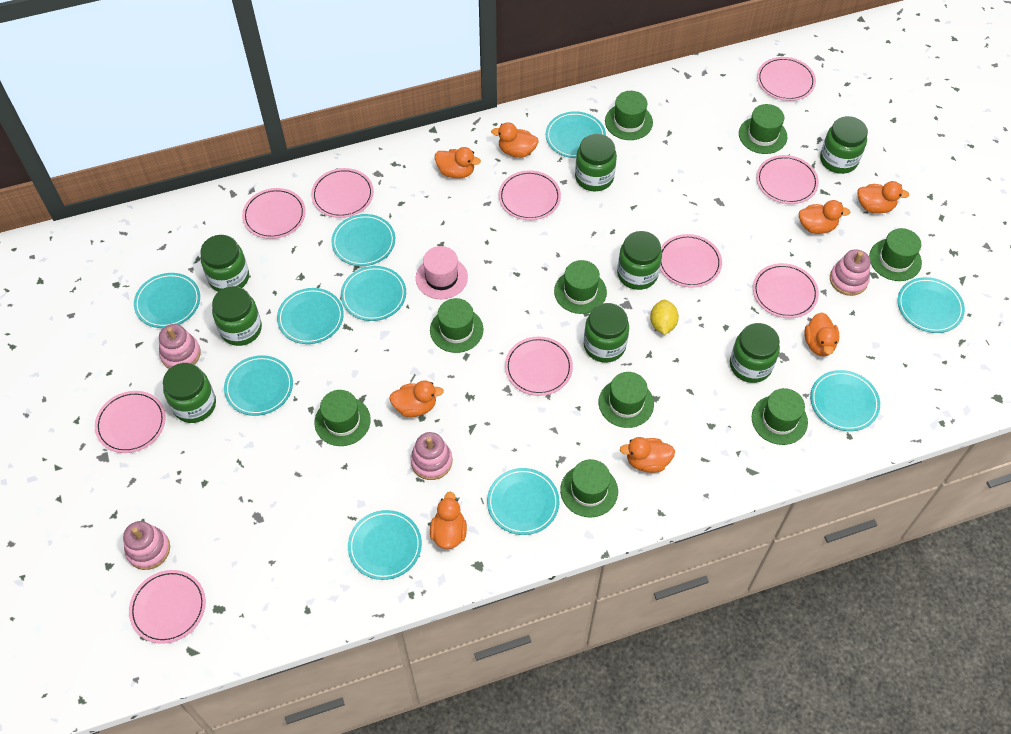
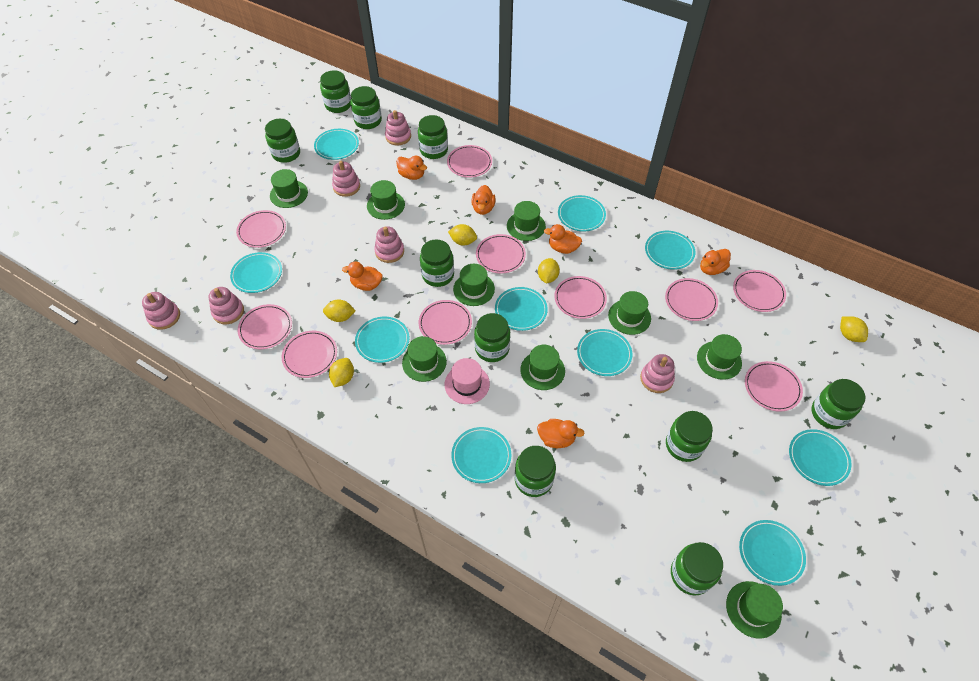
green jar: 8 -> 10
orange duck: 8 -> 6
pink stacking toy: 4 -> 6
yellow lemon: 1 -> 5

